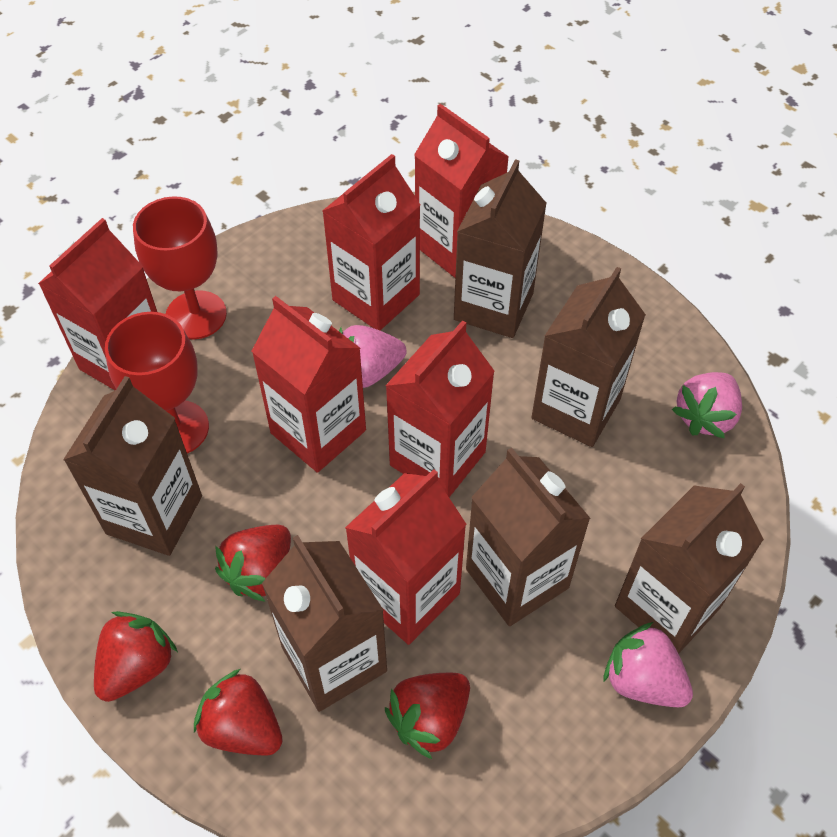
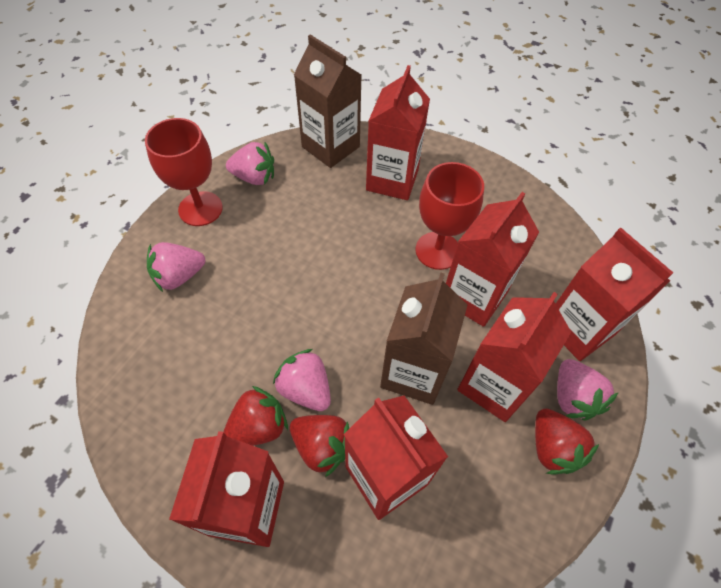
brown carton: 6 -> 2
pink strawberry: 3 -> 4
red strawberry: 4 -> 3

